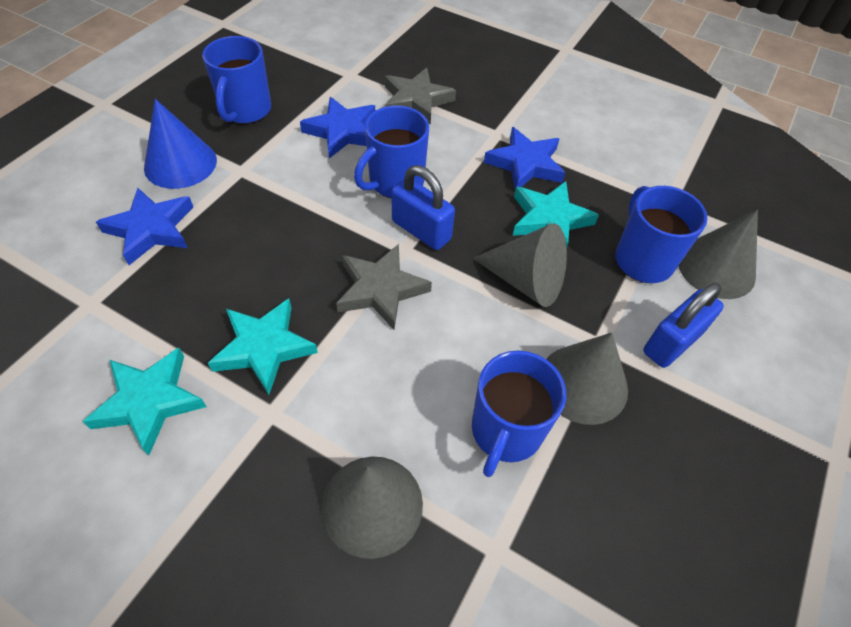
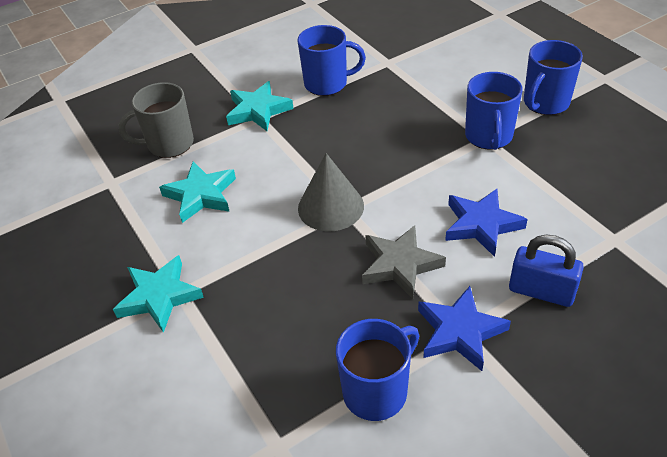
blue cone: 1 -> 0
blue padlock: 2 -> 1
blue star: 3 -> 2
grey cone: 4 -> 1
grey mug: 0 -> 1
grey star: 2 -> 1

